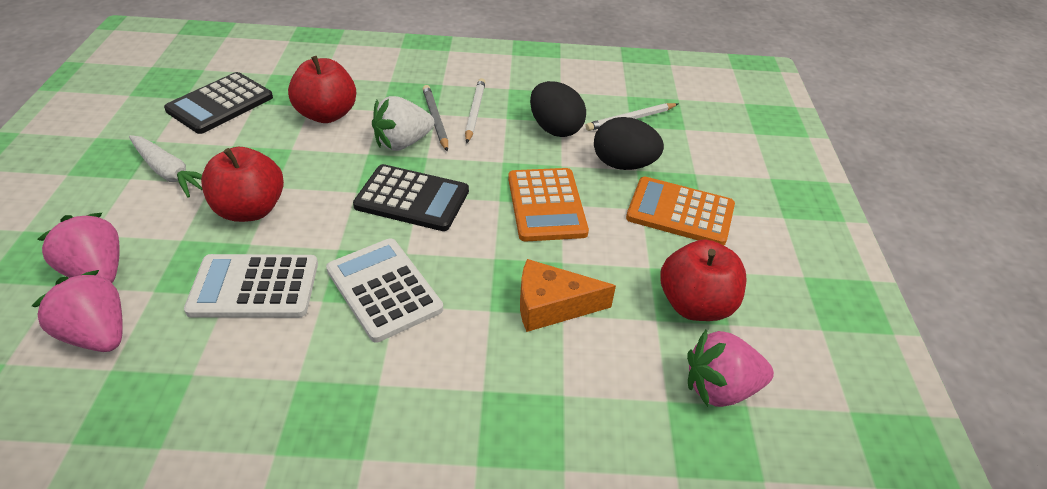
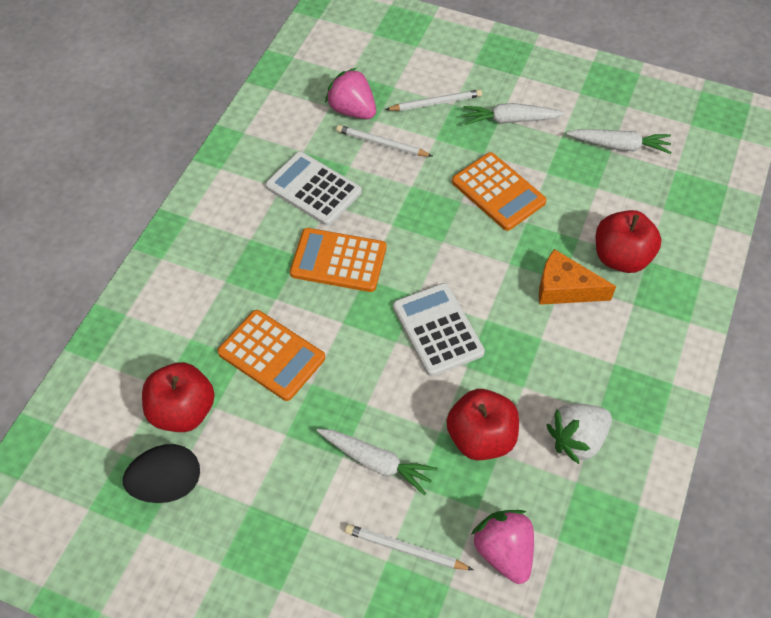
black calculator: 2 -> 0
black egg: 2 -> 1
grey pencil: 1 -> 0
orange calculator: 2 -> 3
pink strawberry: 3 -> 2
white carrot: 1 -> 3
white pencil: 2 -> 3

